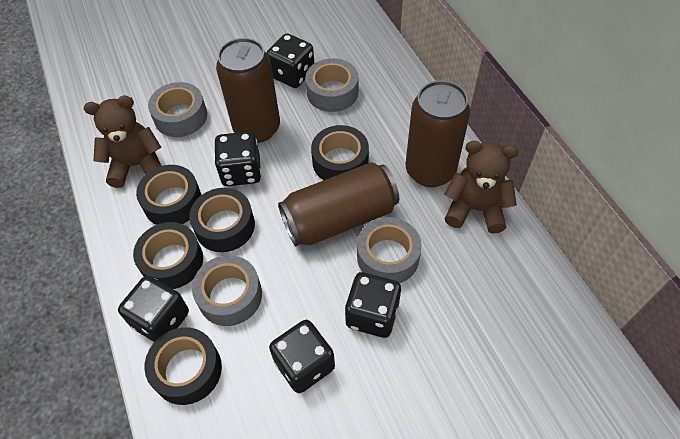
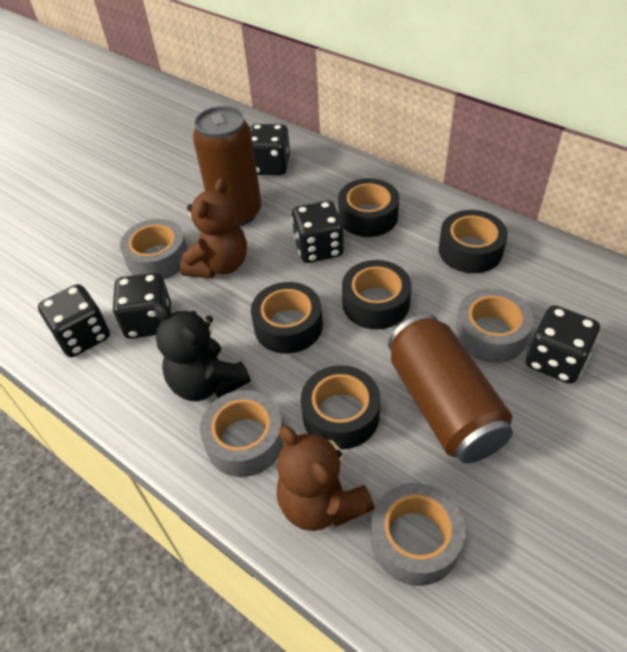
black teddy bear: 0 -> 1
brown can: 3 -> 2

